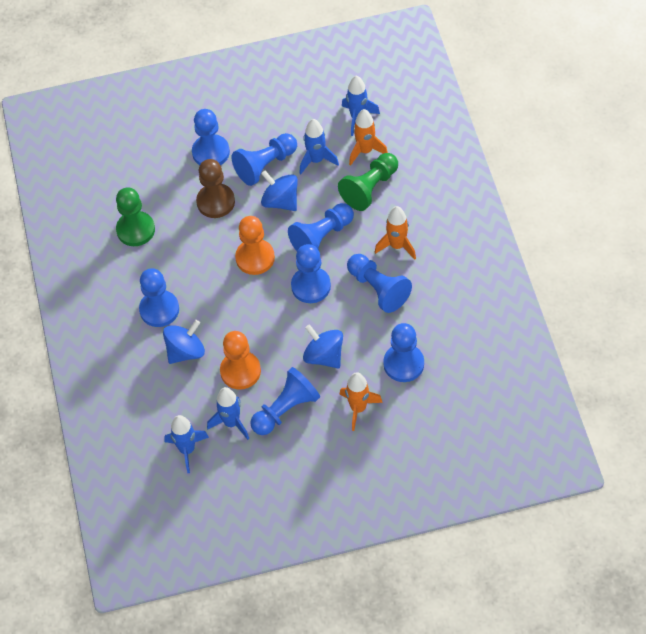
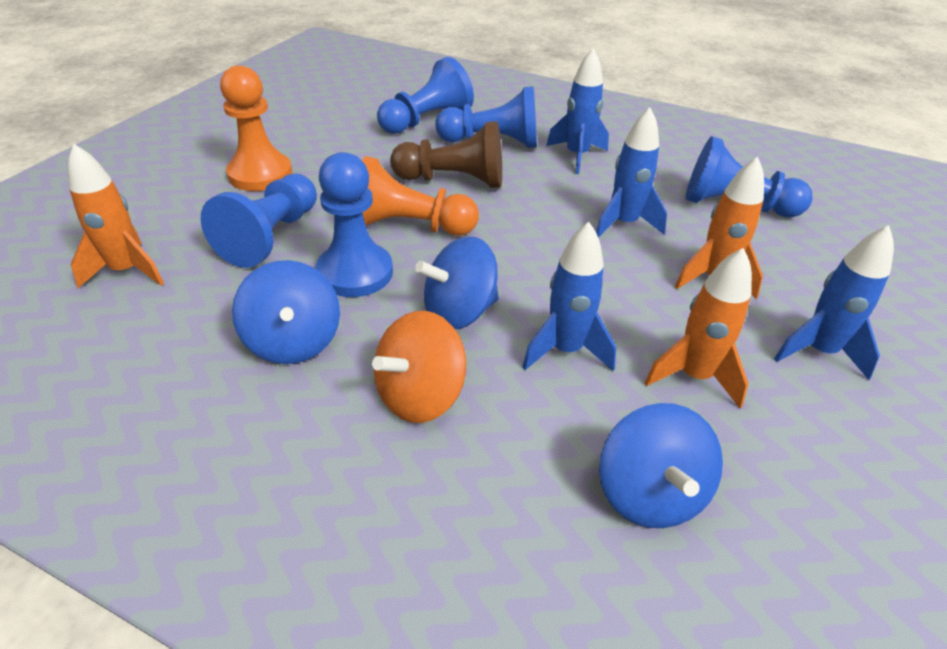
blue pawn: 8 -> 5
green pawn: 2 -> 0
orange spinning top: 0 -> 1

